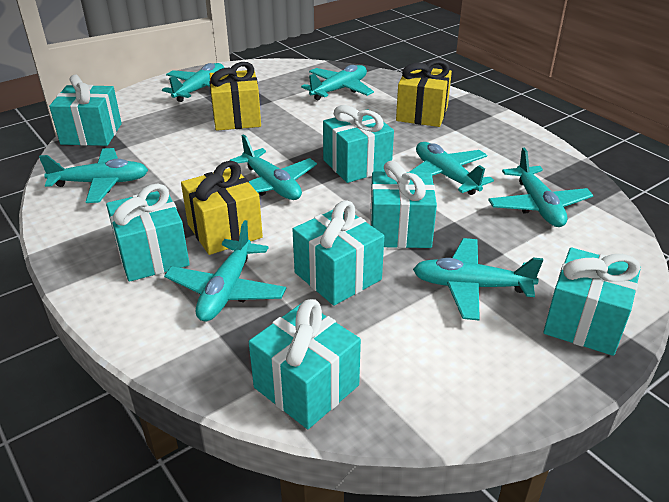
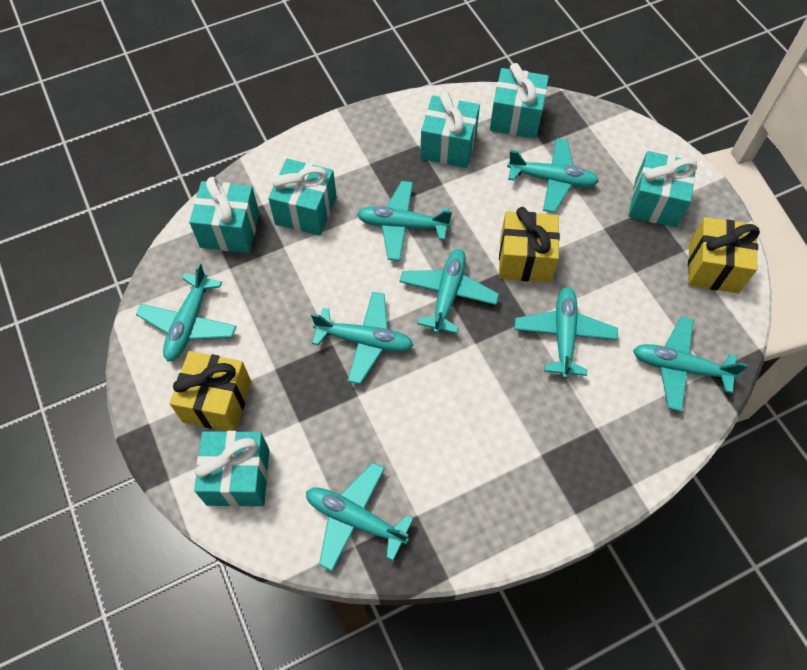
turquoise gift: 7 -> 6

